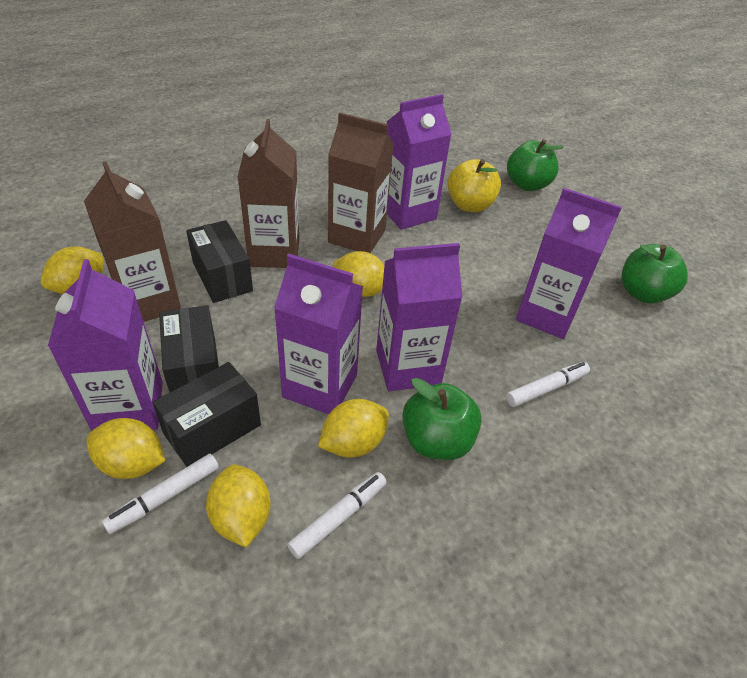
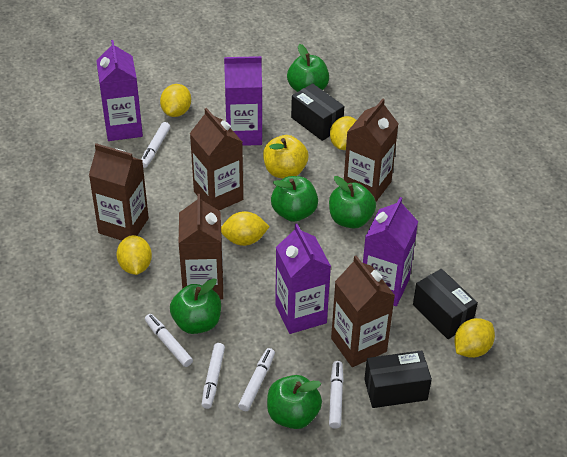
brown carton: 3 -> 5
green apple: 3 -> 5
purple carton: 5 -> 4
white marker: 3 -> 5

